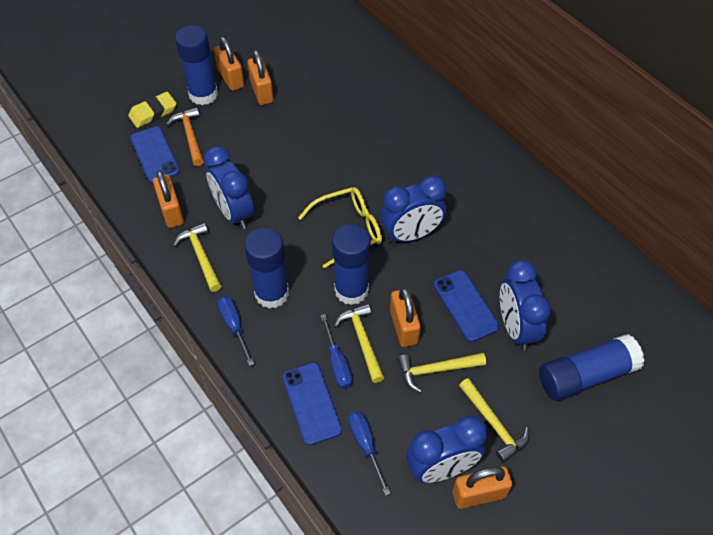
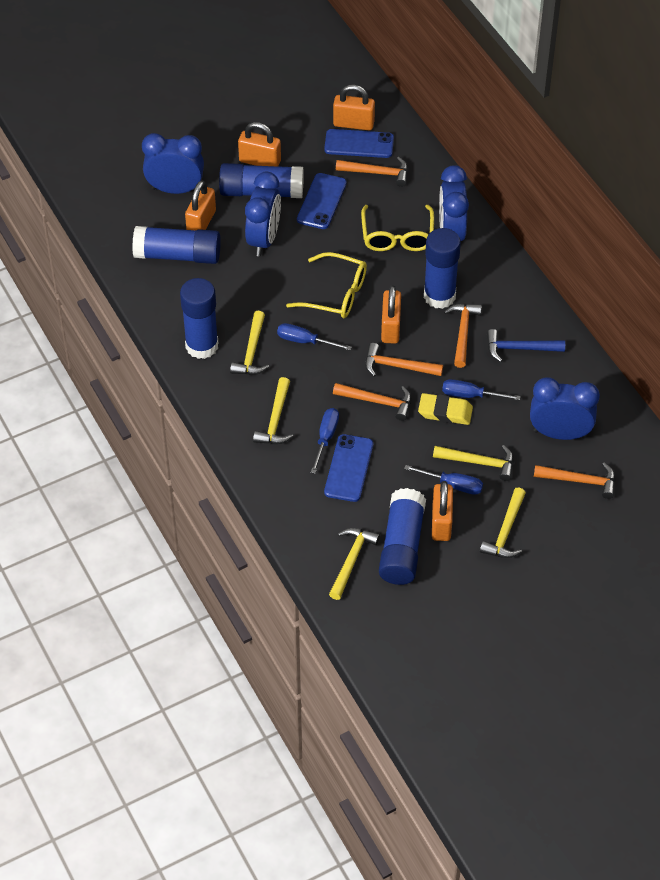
blue glue stick: 4 -> 5
blue hammer: 0 -> 1
blue screwdriver: 3 -> 4
orange hammer: 1 -> 5
yellow glasses: 1 -> 2
yellow hammer: 4 -> 5

